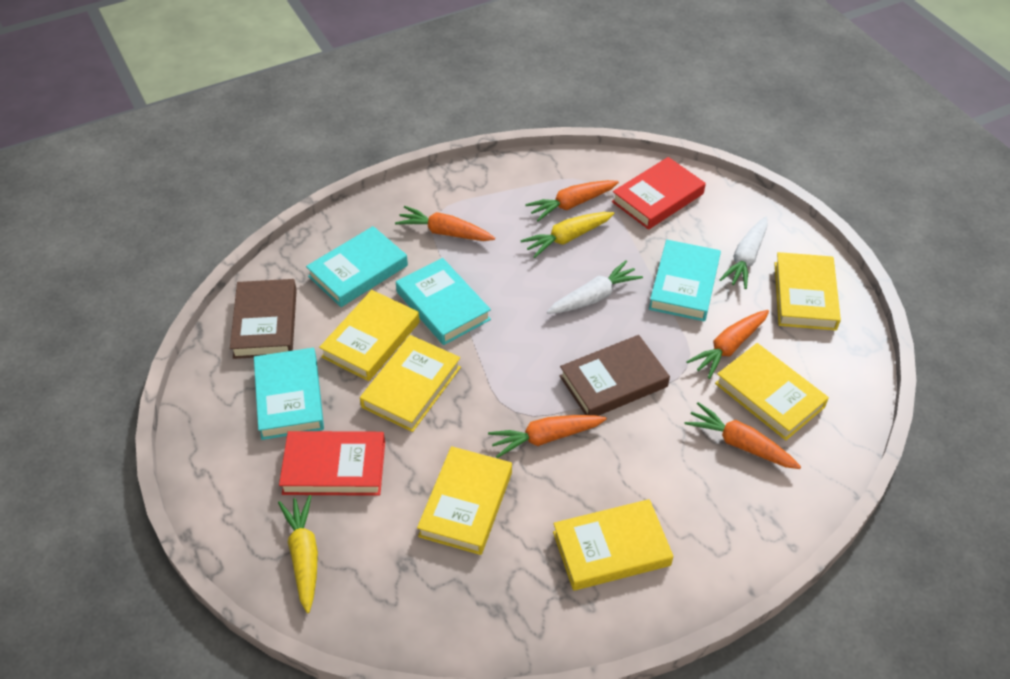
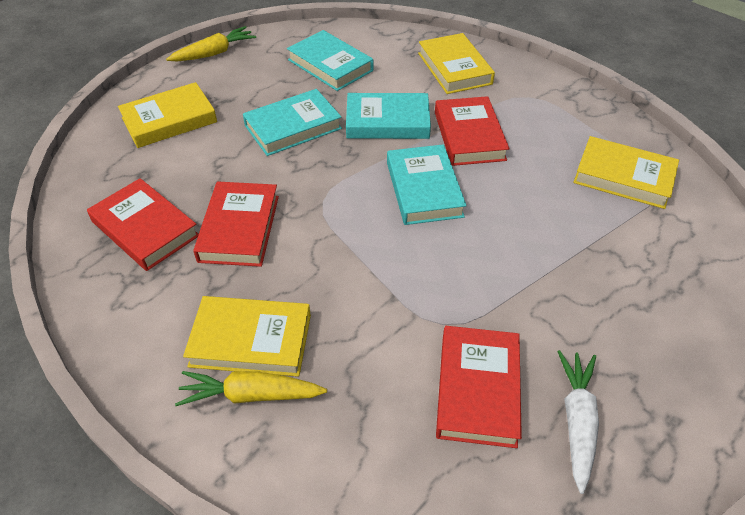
brown book: 2 -> 0
orange carrot: 5 -> 0
red book: 2 -> 4
white carrot: 2 -> 1
yellow book: 6 -> 4

